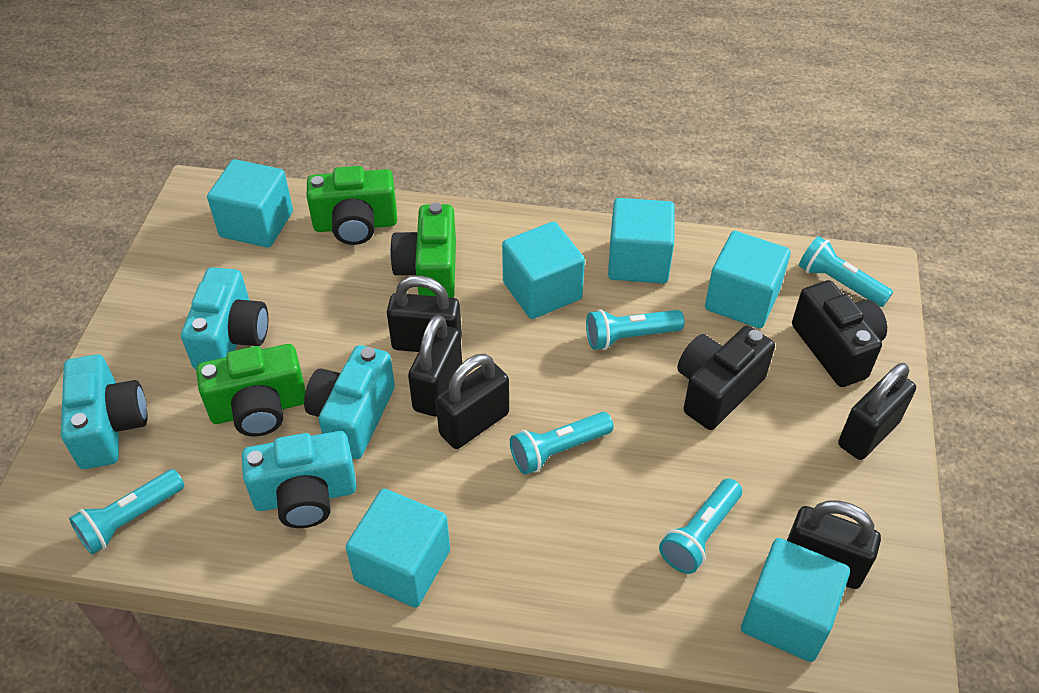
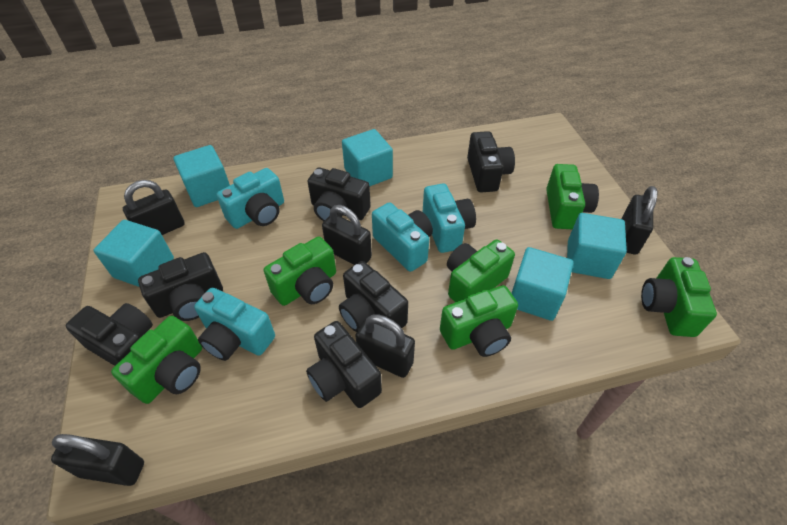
black camera: 2 -> 6
green camera: 3 -> 6
turquoise cube: 6 -> 5
turquoise flashlight: 5 -> 0

